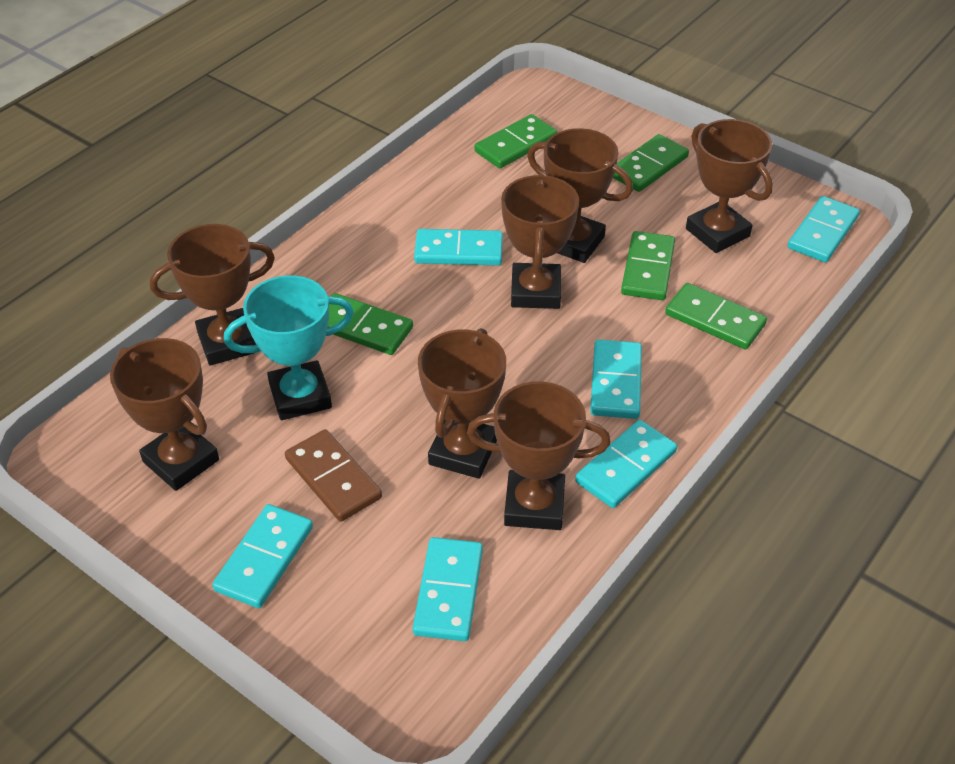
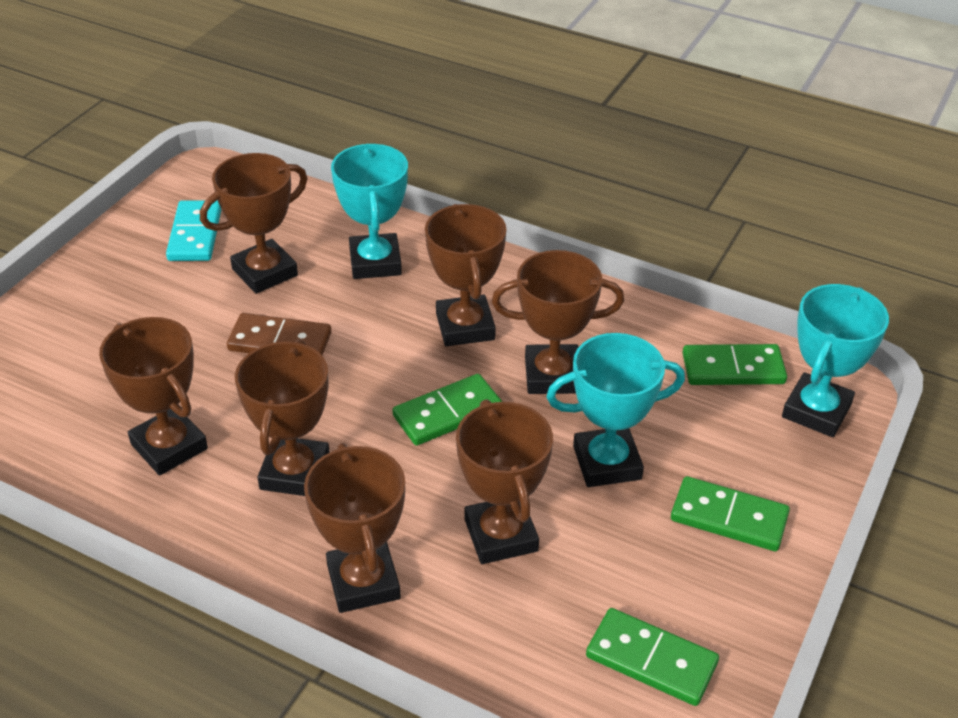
green domino: 5 -> 4
turquoise domino: 6 -> 1
turquoise trophy: 1 -> 3

